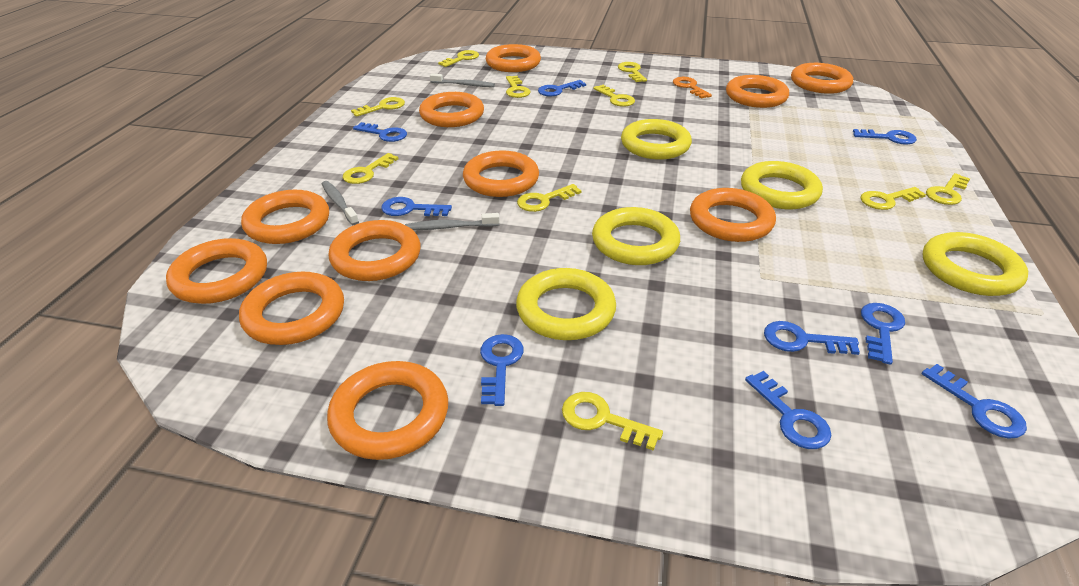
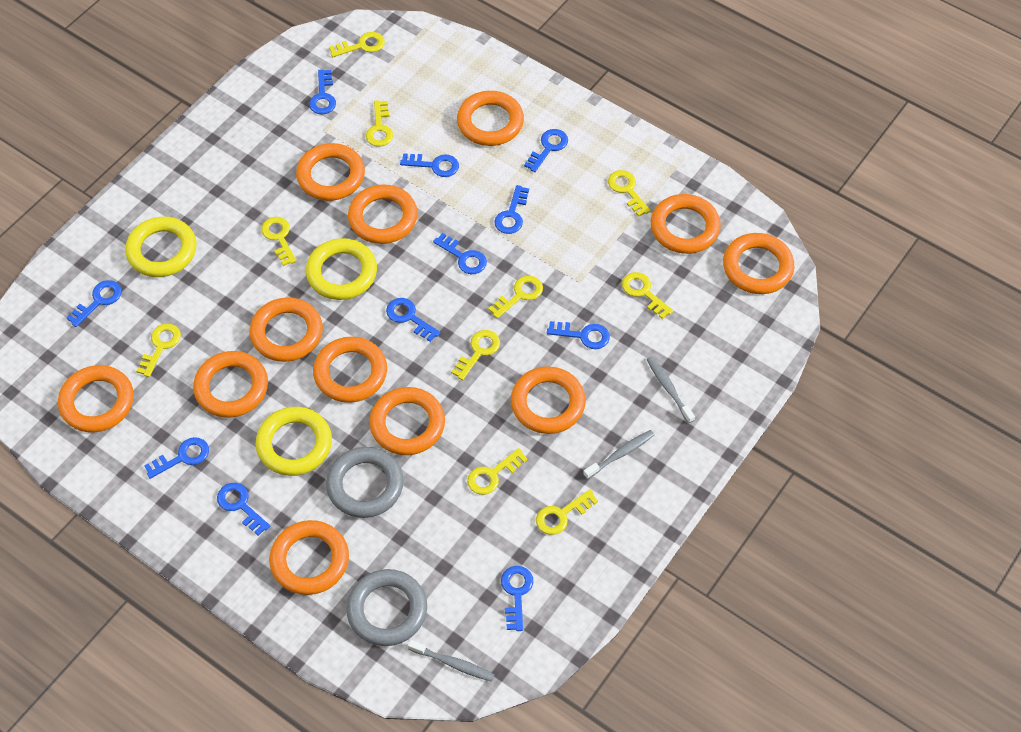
blue key: 9 -> 11
grey ring: 0 -> 2
orange key: 1 -> 0
orange ring: 11 -> 12
yellow ring: 5 -> 3

